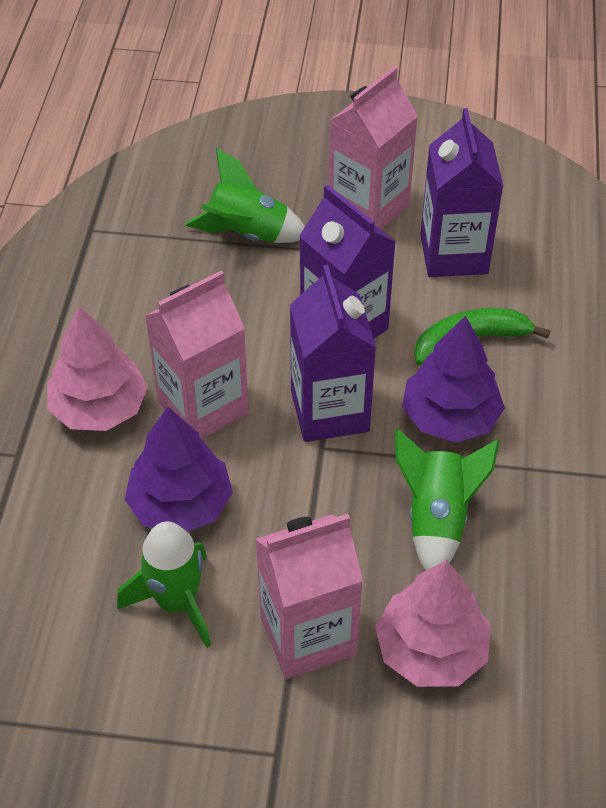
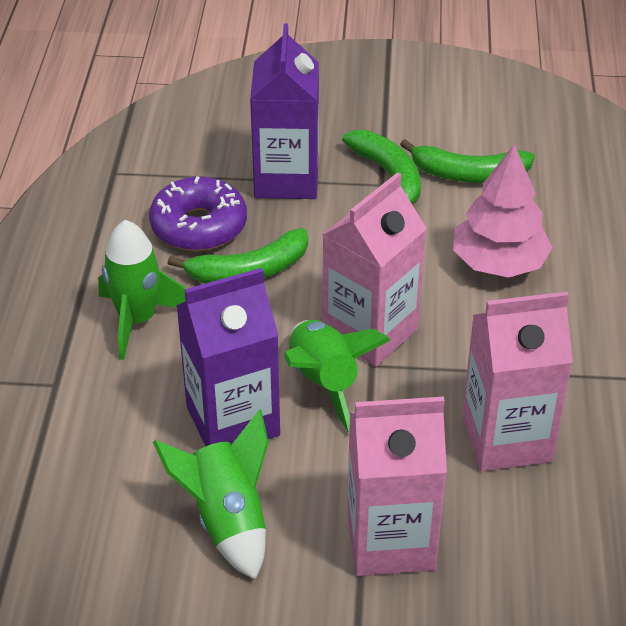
green banana: 1 -> 3
pink tree: 2 -> 1
purple carton: 3 -> 2
purple donut: 0 -> 1
purple tree: 2 -> 0

